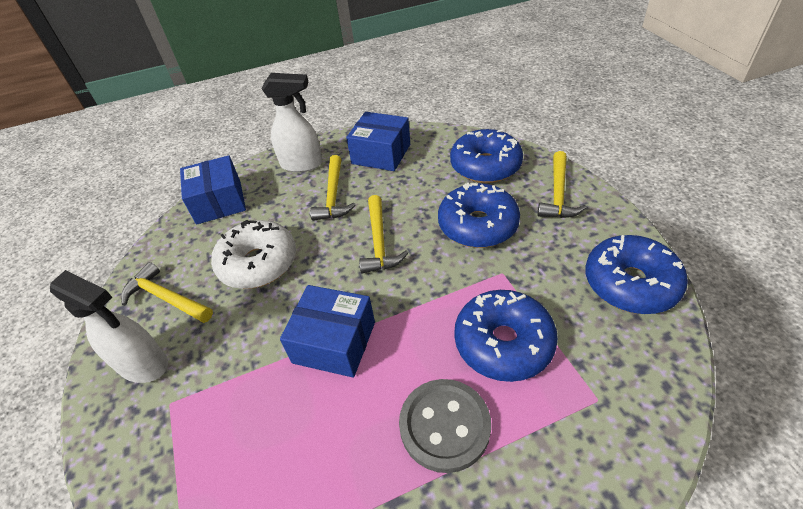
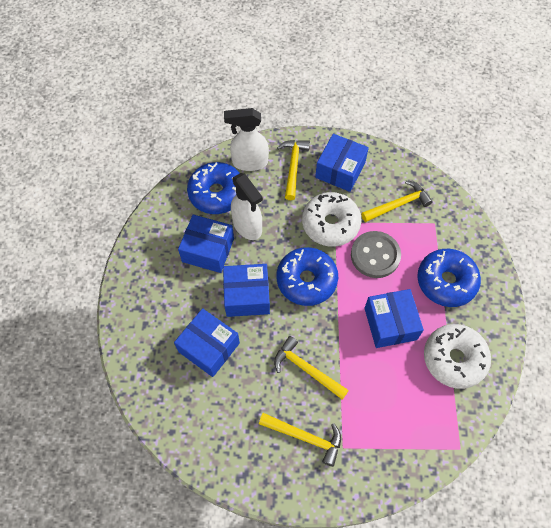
blue box: 3 -> 5
blue donut: 4 -> 3
white donut: 1 -> 2

